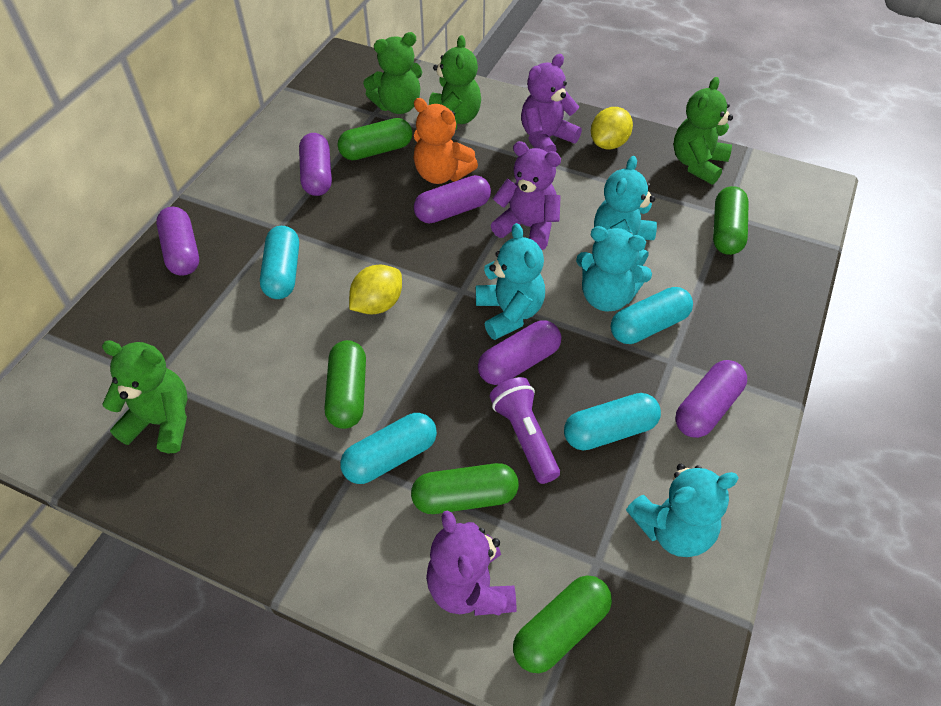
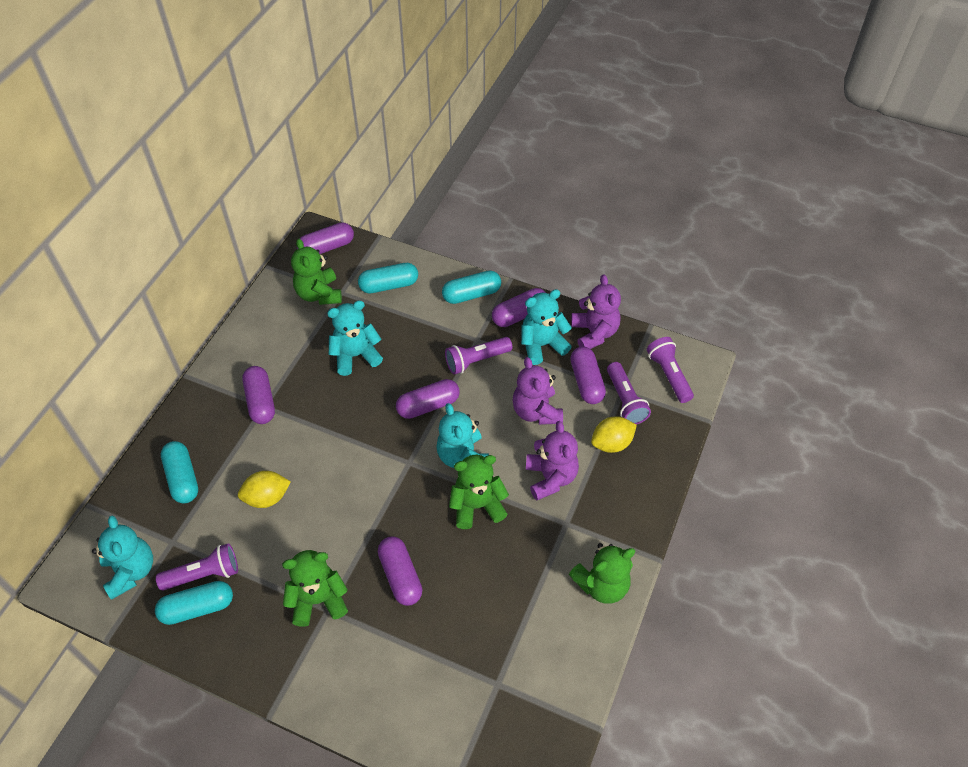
green capsule: 5 -> 0
orange teddy bear: 1 -> 0
purple capsule: 5 -> 6
purple flashlight: 1 -> 4

